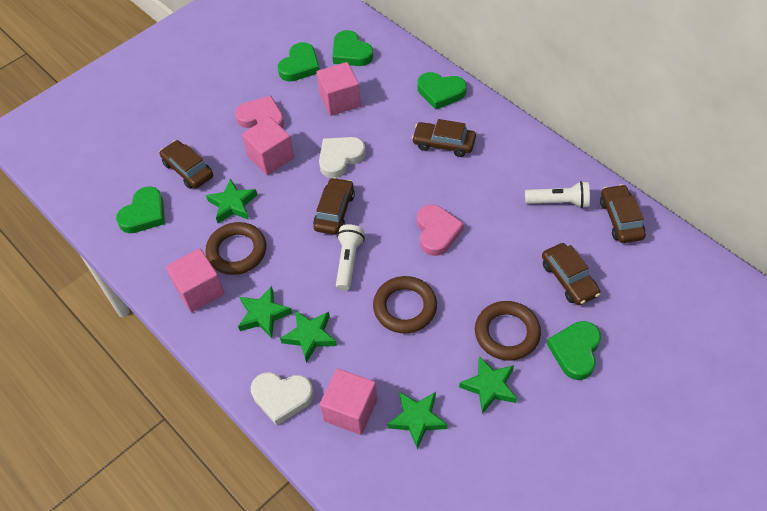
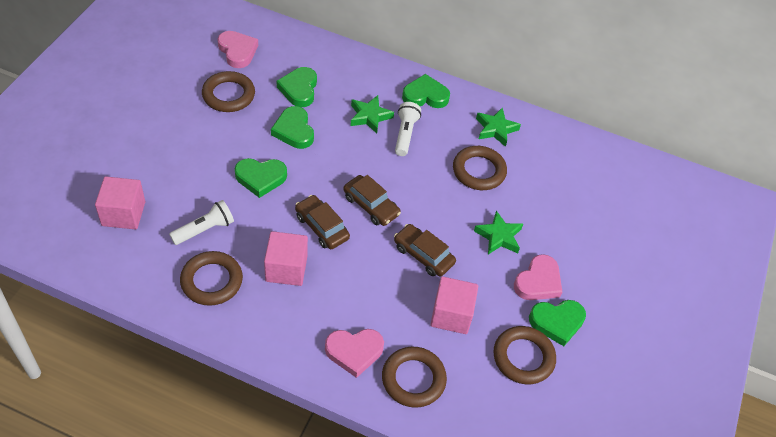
brown car: 5 -> 3
brown ring: 3 -> 5
green star: 5 -> 3
pink cube: 4 -> 3
pink heart: 2 -> 3
white heart: 2 -> 0

